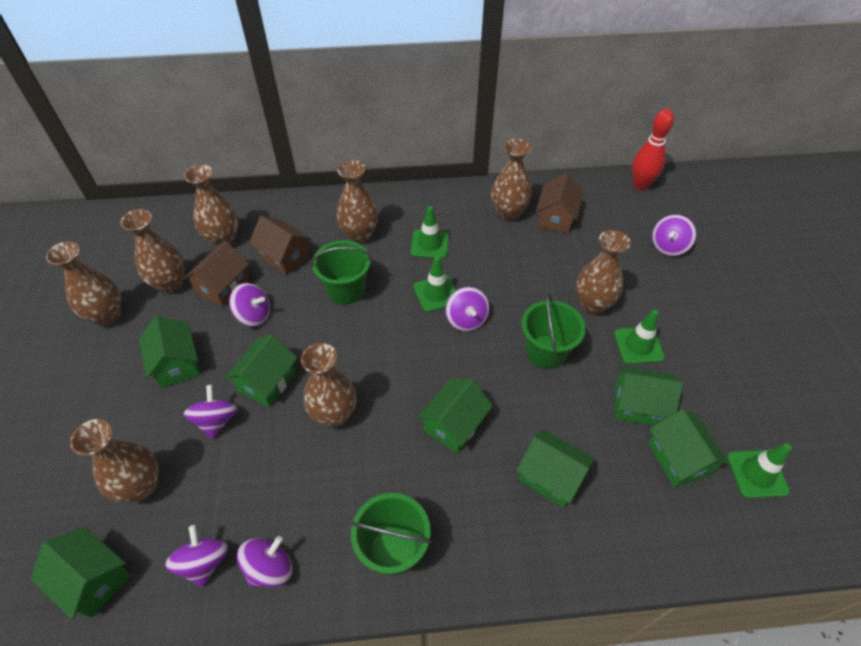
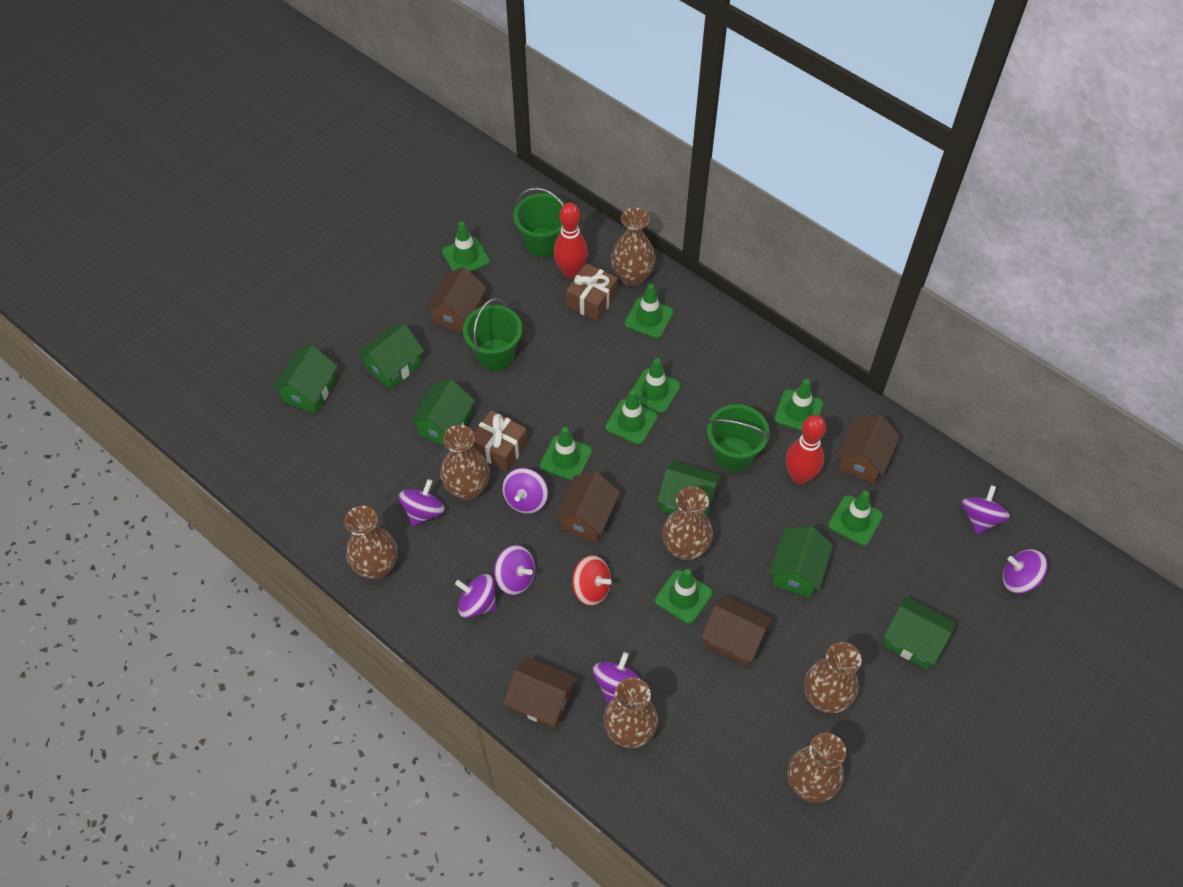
brown gift: 0 -> 2
brown house: 3 -> 5
brown vase: 8 -> 7
green house: 7 -> 6
green traffic cone: 4 -> 8
purple spinning top: 6 -> 7
red bowling pin: 1 -> 2
red spinning top: 0 -> 1

